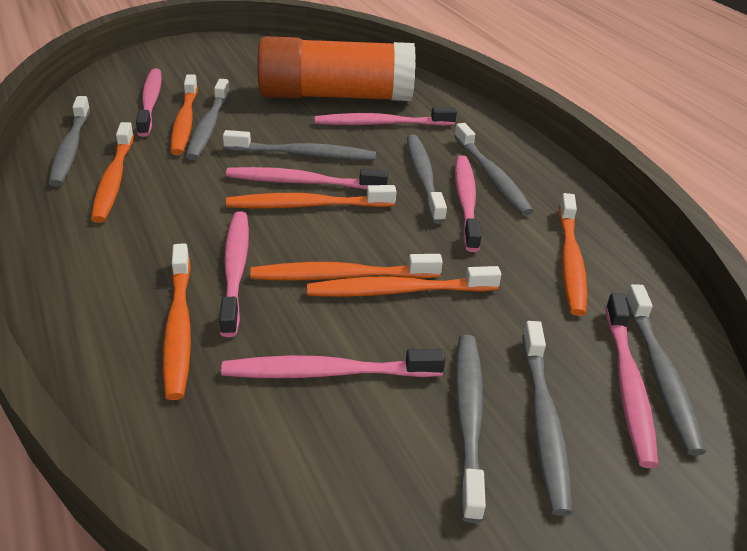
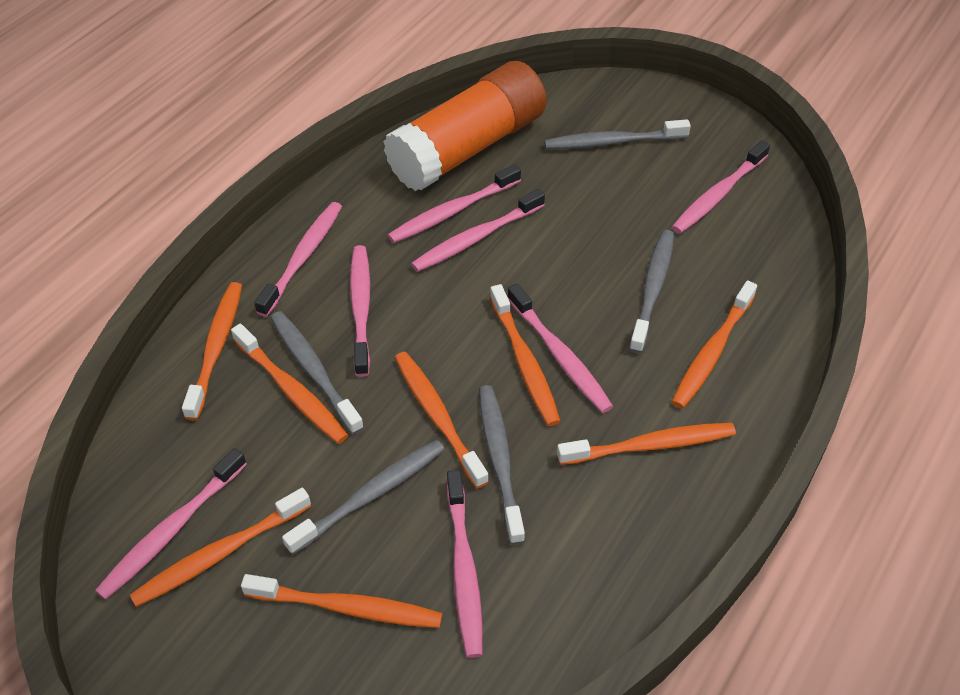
grey toothbrush: 8 -> 5
orange toothbrush: 7 -> 8
pink toothbrush: 7 -> 8

